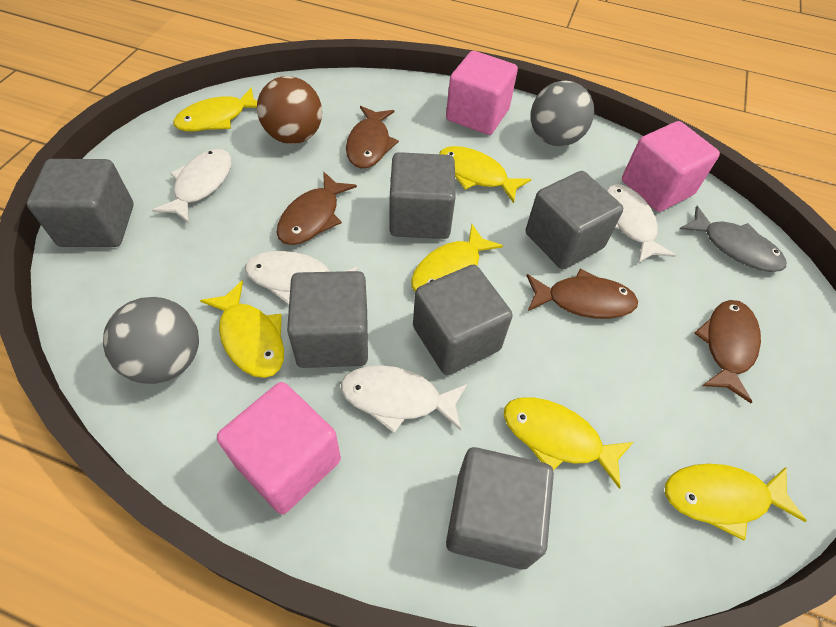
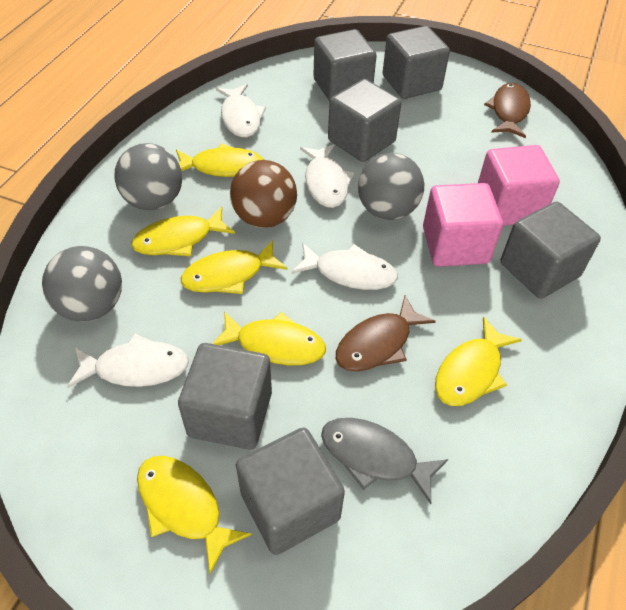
brown fish: 4 -> 2
grey ball: 2 -> 3
pink cube: 3 -> 2

